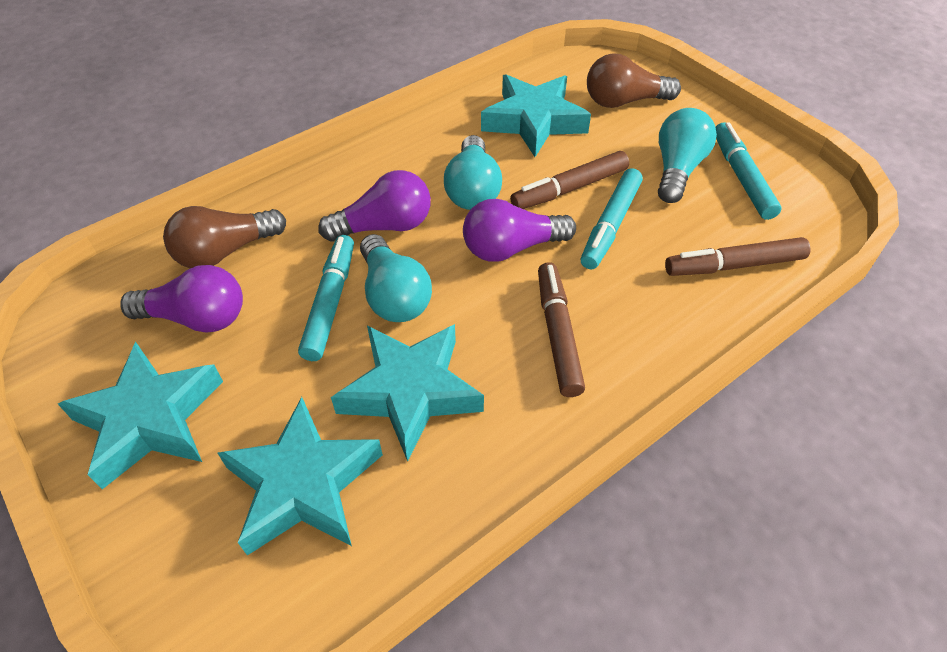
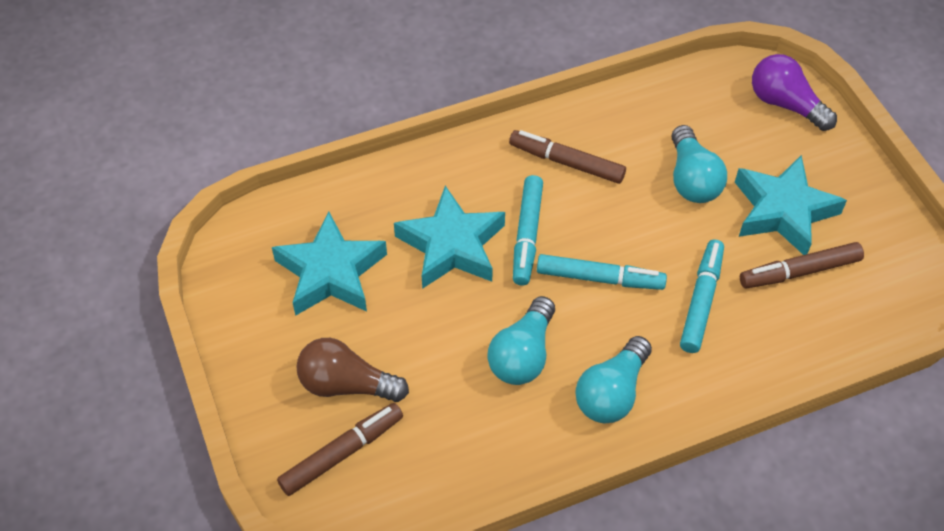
brown light bulb: 2 -> 1
purple light bulb: 3 -> 1
turquoise star: 4 -> 3

